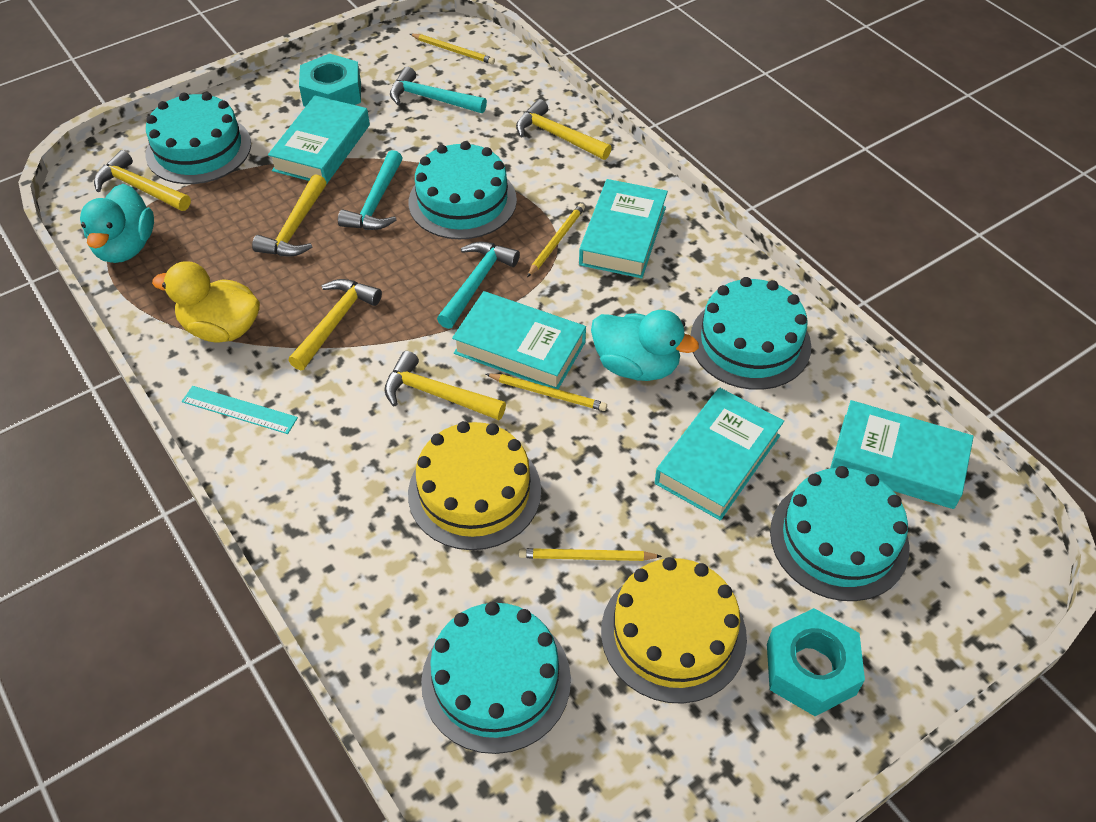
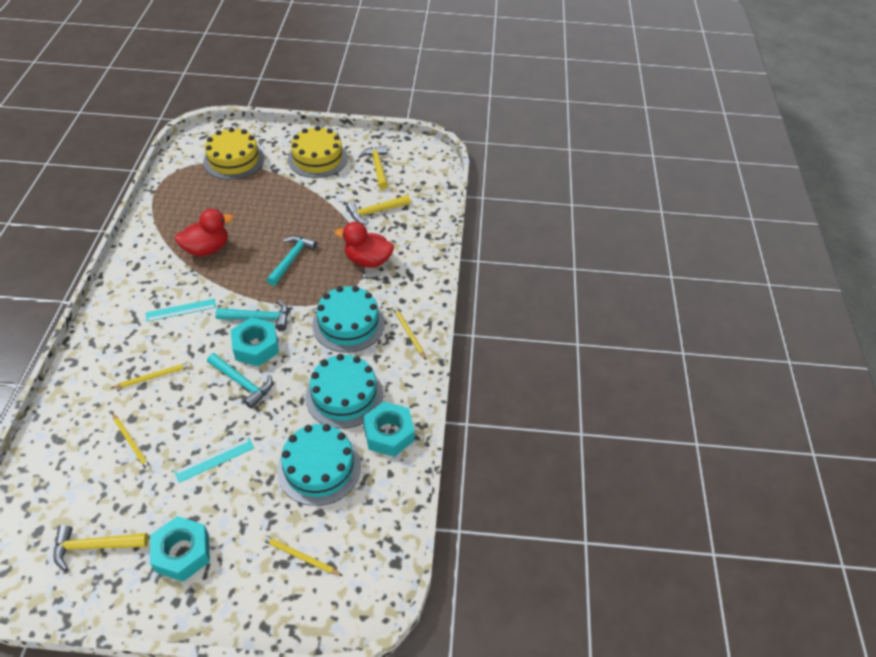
red duck: 0 -> 2
turquoise book: 5 -> 0
turquoise cake: 5 -> 3
turquoise duck: 2 -> 0
turquoise nut: 2 -> 3
turquoise ruler: 1 -> 2
yellow duck: 1 -> 0
yellow hammer: 5 -> 3

